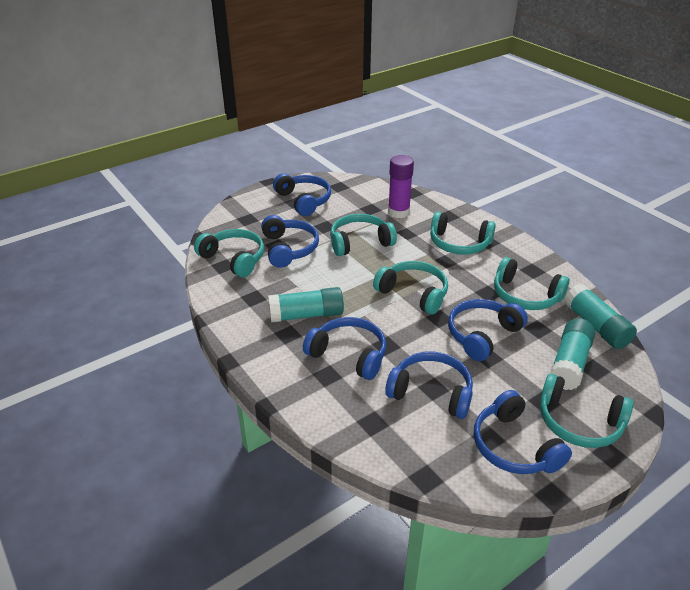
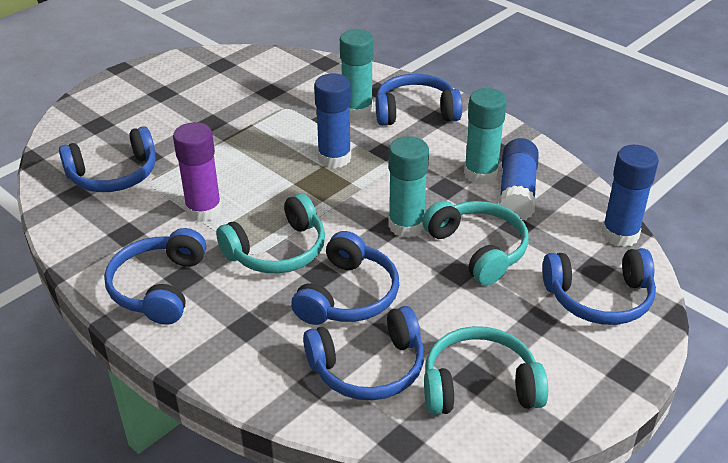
blue glue stick: 0 -> 3
turquoise headphones: 6 -> 3

